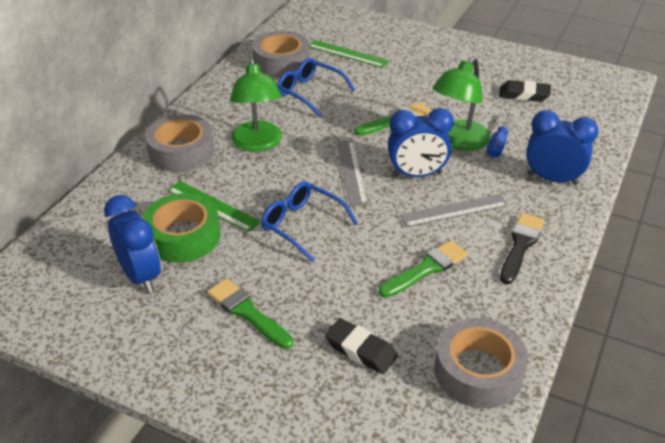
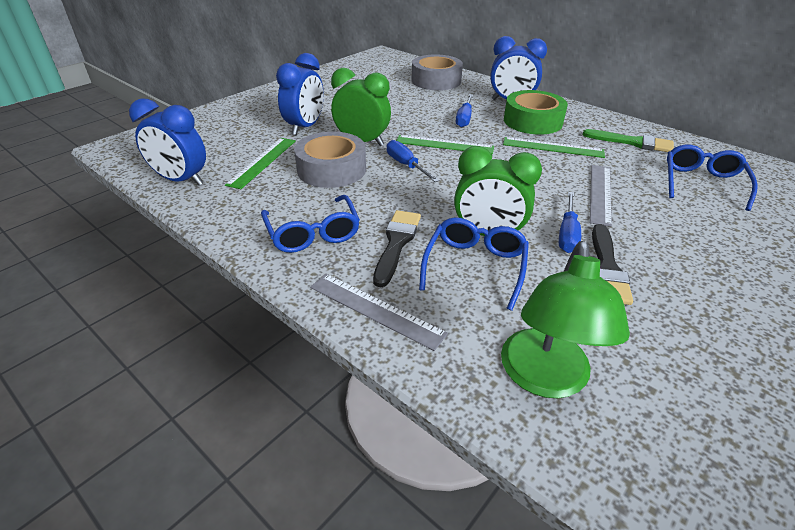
black brush: 1 -> 2
black eraser: 2 -> 0
blue glasses: 2 -> 3
blue screwdriver: 1 -> 3
green brush: 3 -> 1
green clock: 0 -> 2
green lamp: 2 -> 1
green ruler: 2 -> 3
grey tape: 3 -> 2

